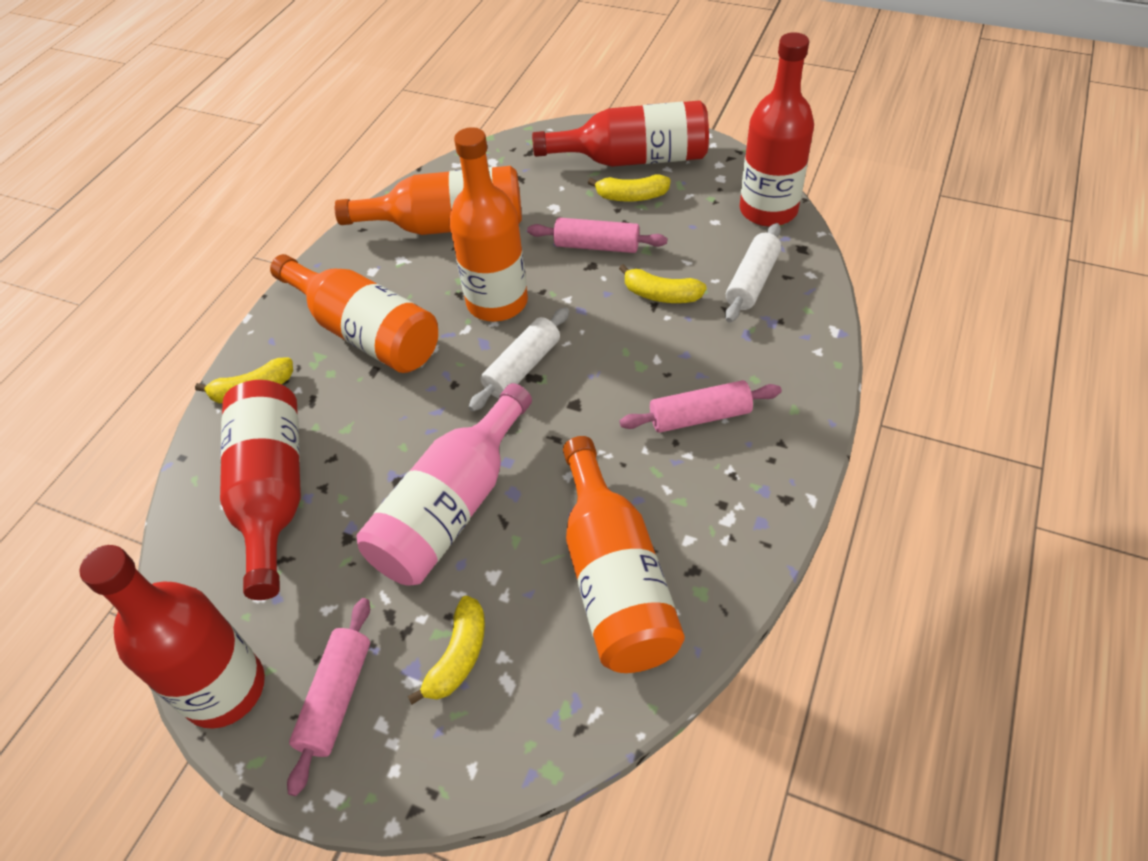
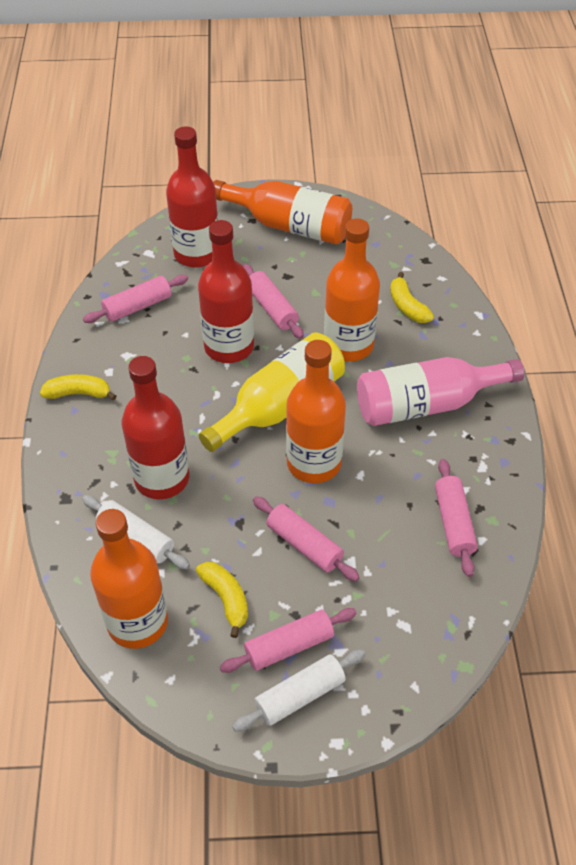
pink rolling pin: 3 -> 5
red bottle: 4 -> 3
yellow banana: 4 -> 3
yellow bottle: 0 -> 1

